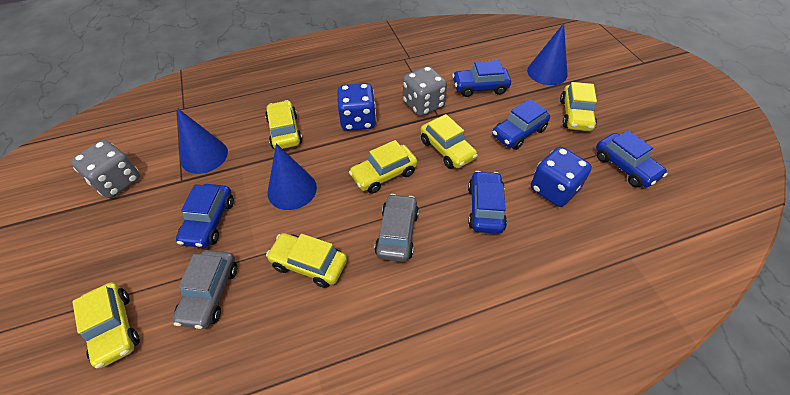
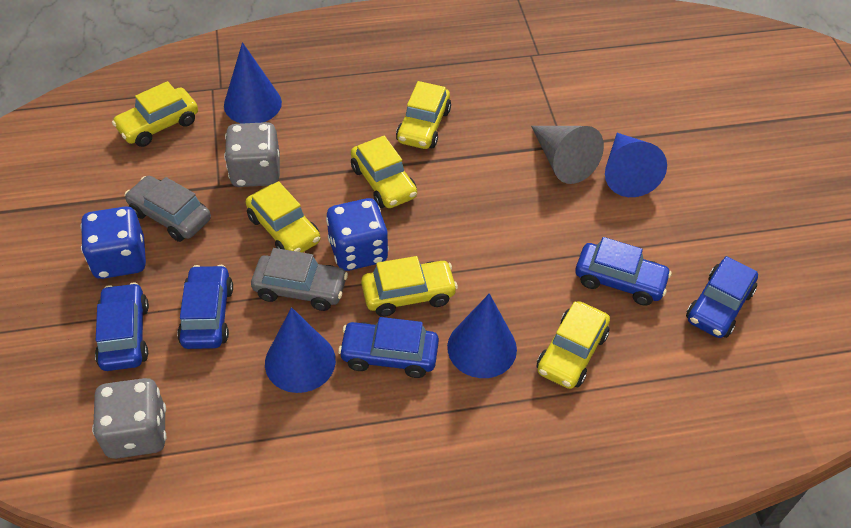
blue cone: 3 -> 4
grey cone: 0 -> 1

